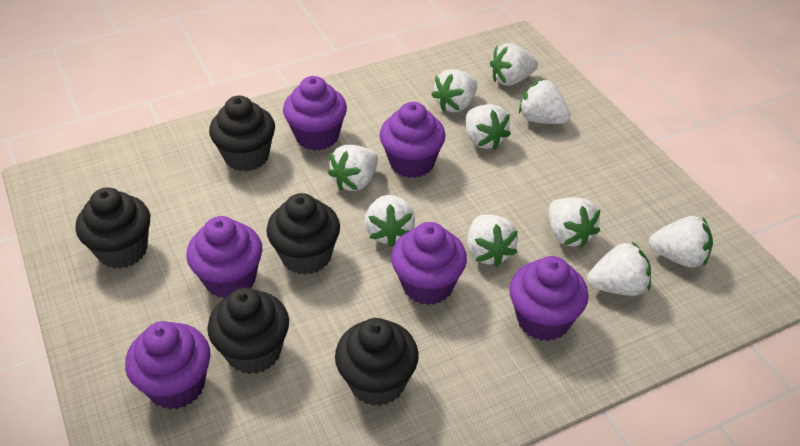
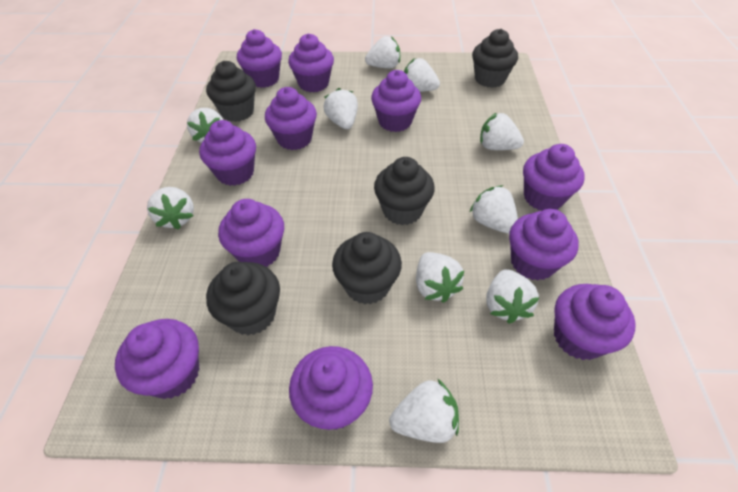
purple cupcake: 6 -> 11

